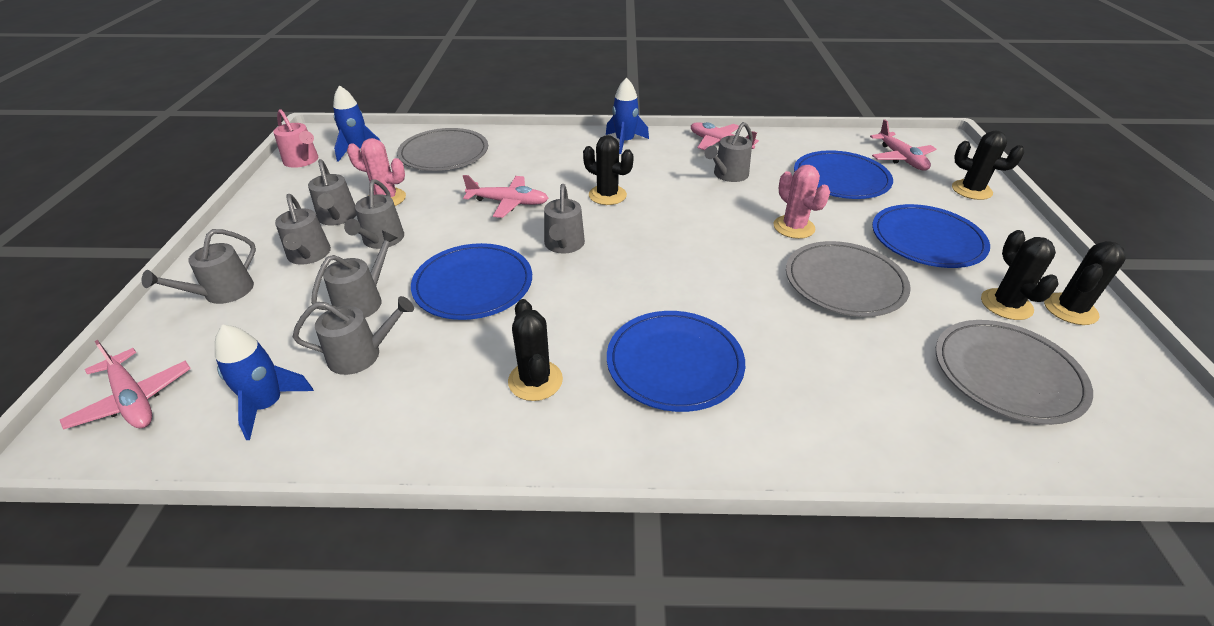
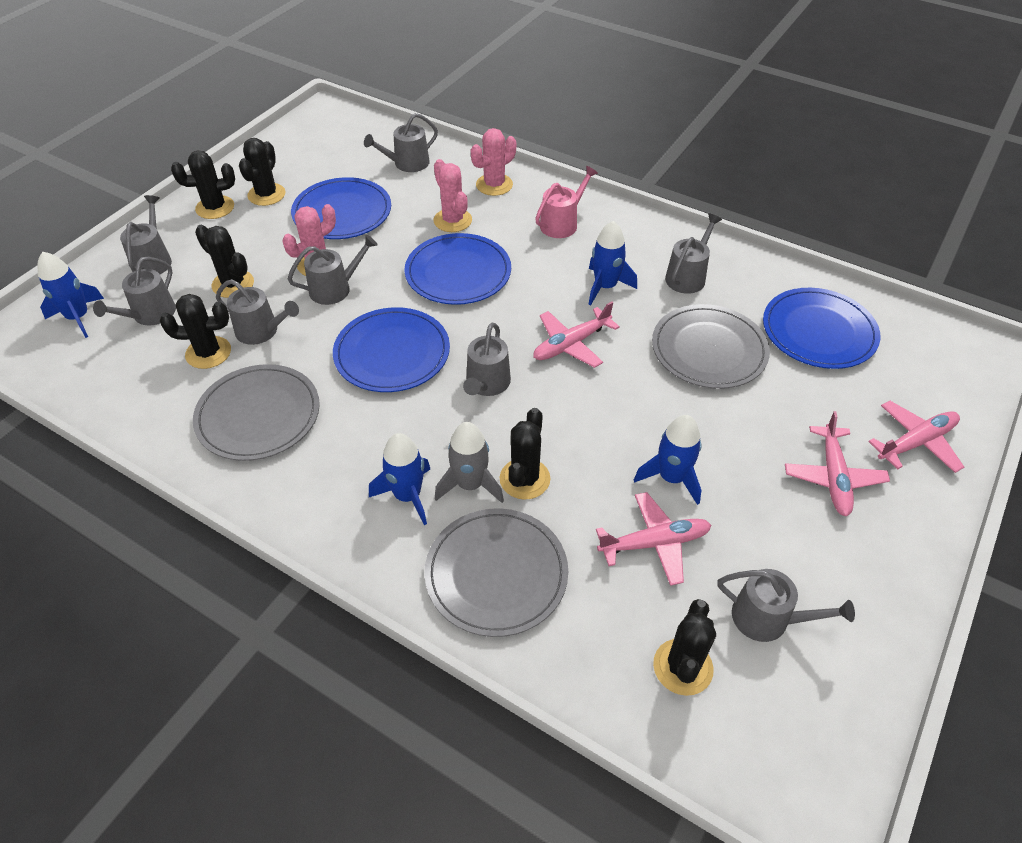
black cactus: 5 -> 6
blue rocket: 3 -> 4
grey rocket: 0 -> 1
pink cactus: 2 -> 3

